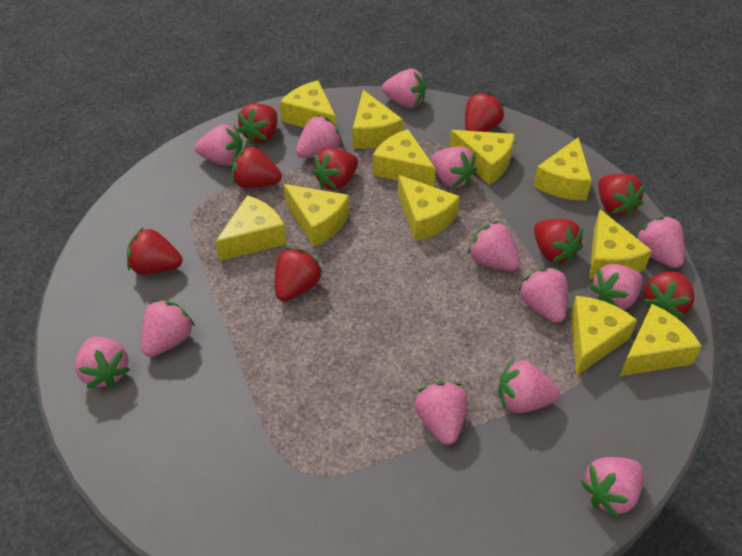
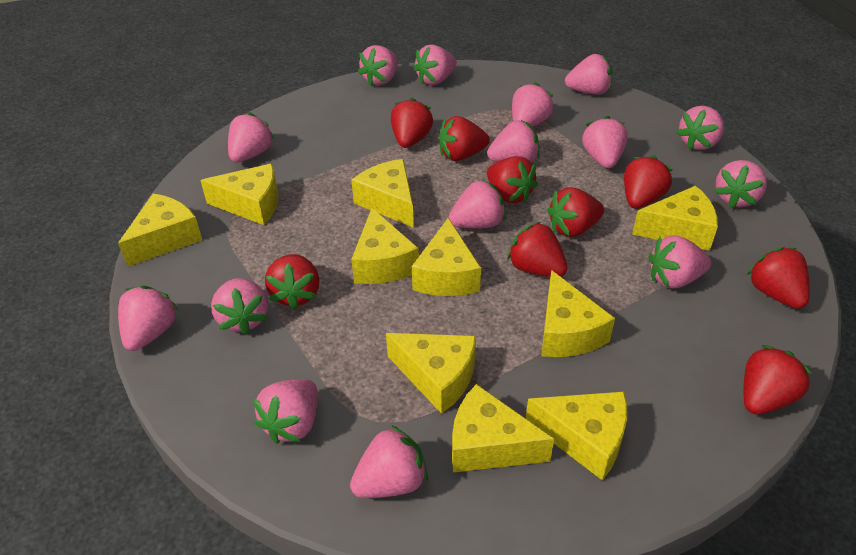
pink strawberry: 13 -> 15
yellow cheese: 11 -> 10

